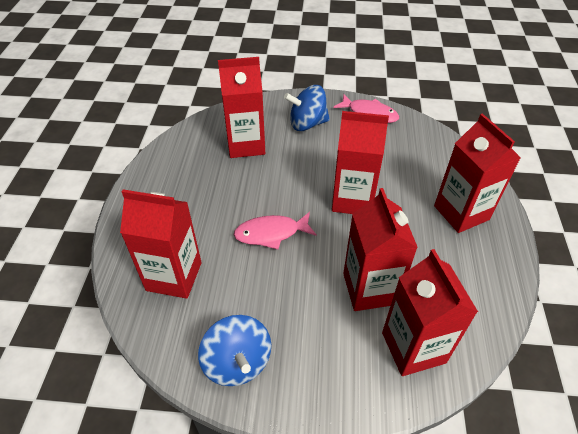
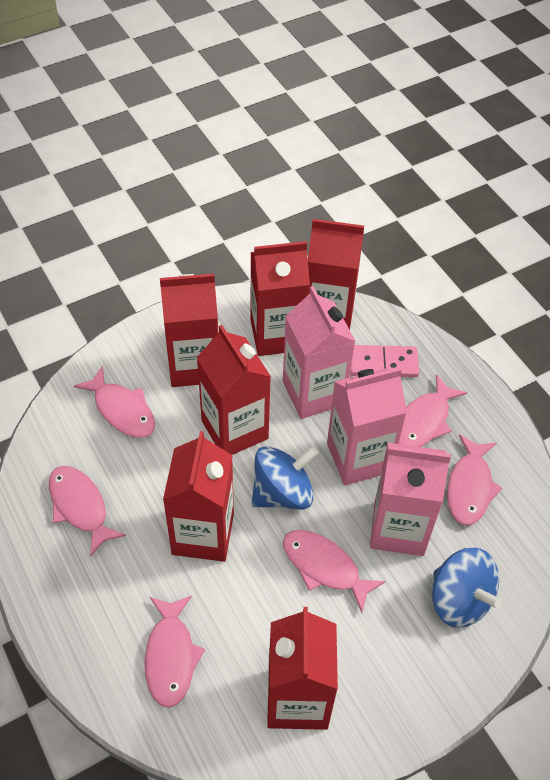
pink carton: 0 -> 3
pink domino: 0 -> 1
pink fish: 2 -> 6

